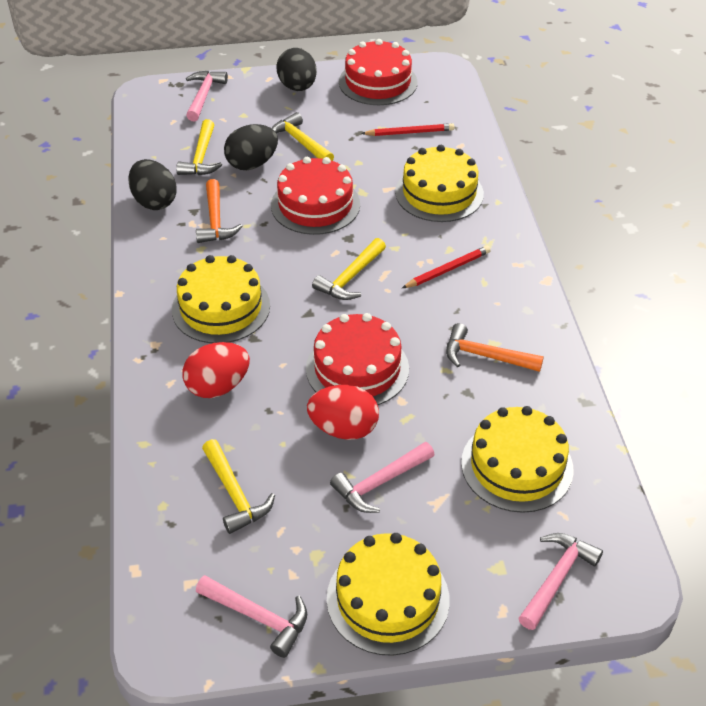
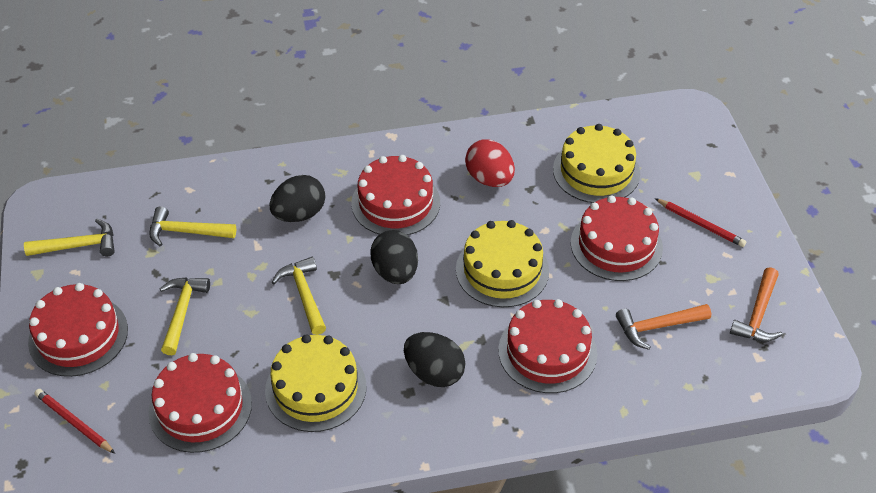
pink hammer: 4 -> 0
red cake: 3 -> 5
red egg: 2 -> 1
yellow cake: 4 -> 3

